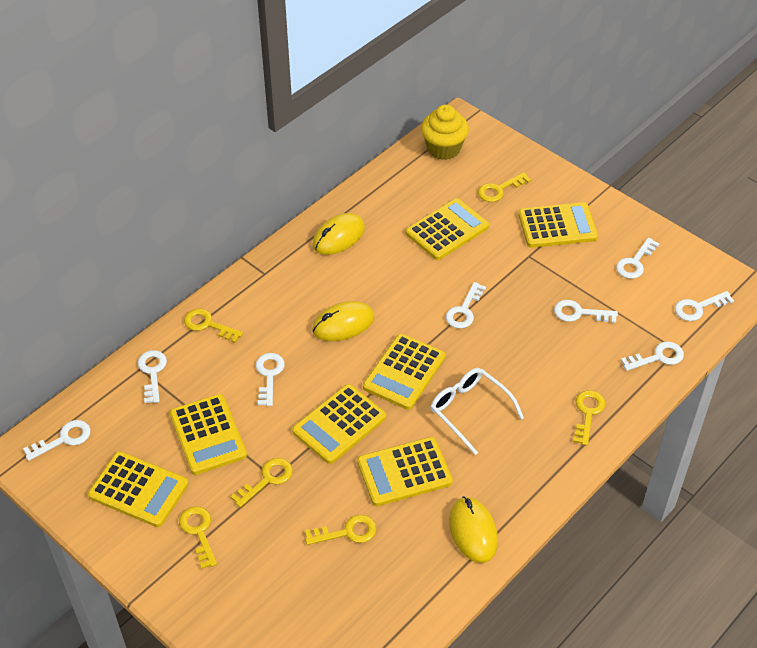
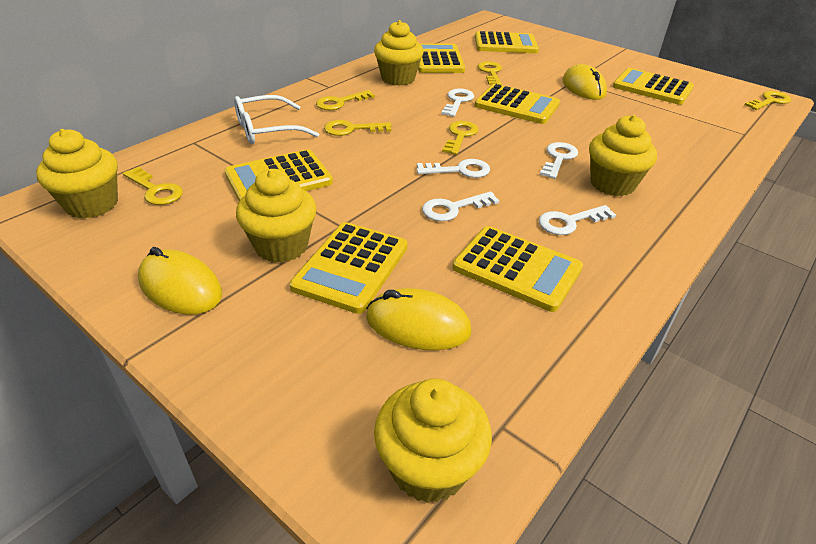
white key: 8 -> 5
yellow cupcake: 1 -> 5

